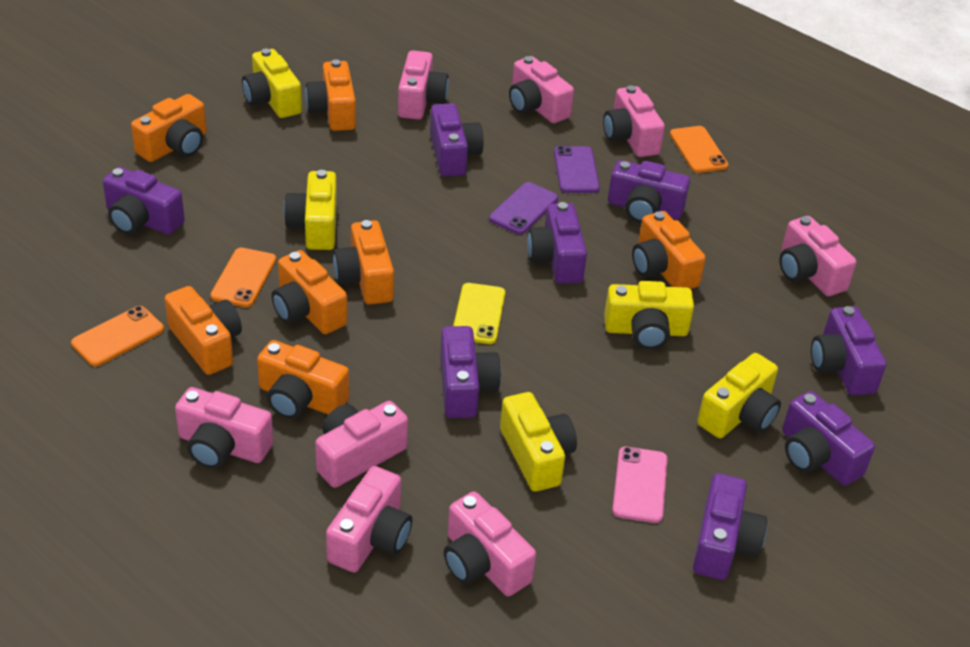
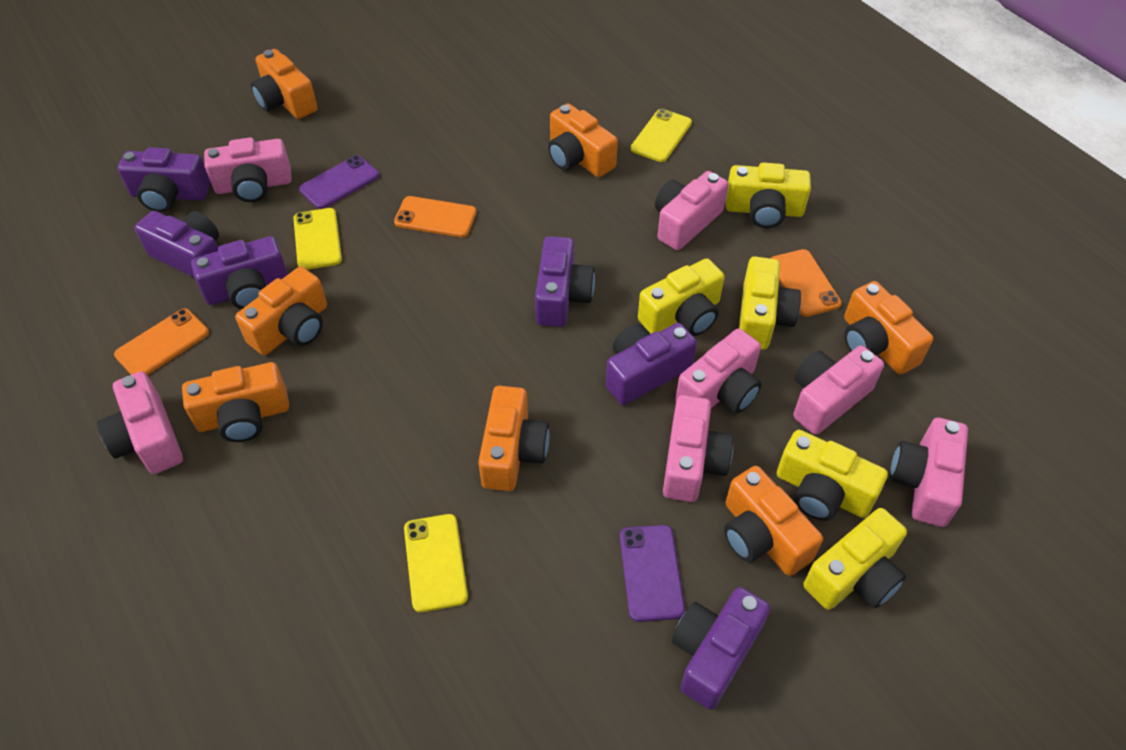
pink camera: 8 -> 7
pink phone: 1 -> 0
purple camera: 8 -> 6
yellow phone: 1 -> 3

